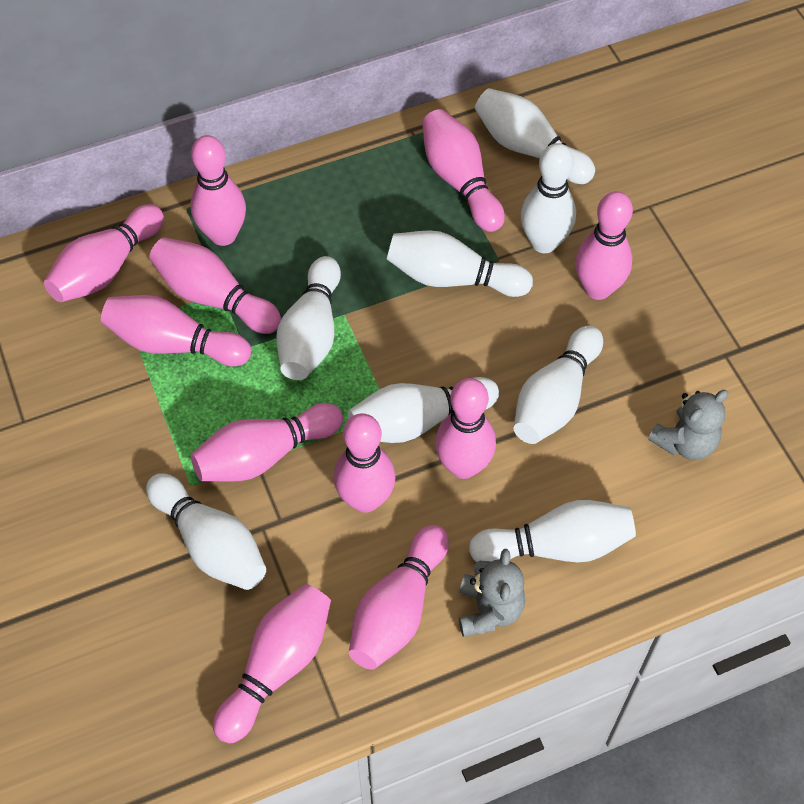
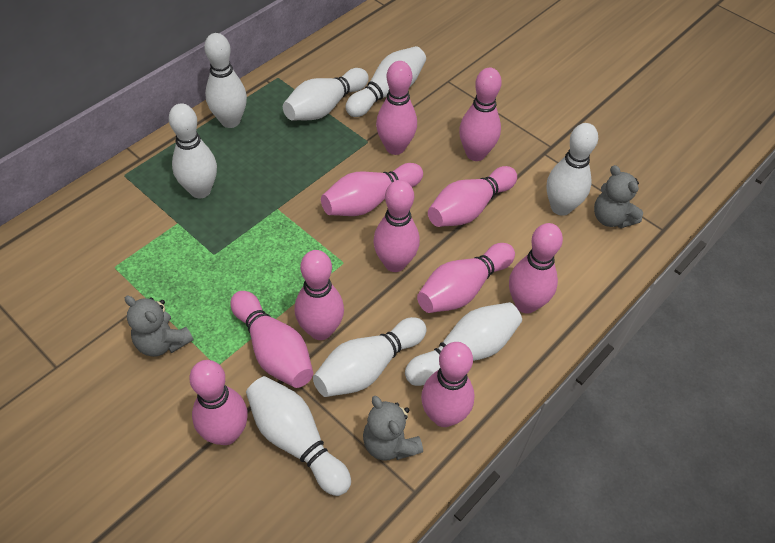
grey teddy bear: 2 -> 3

